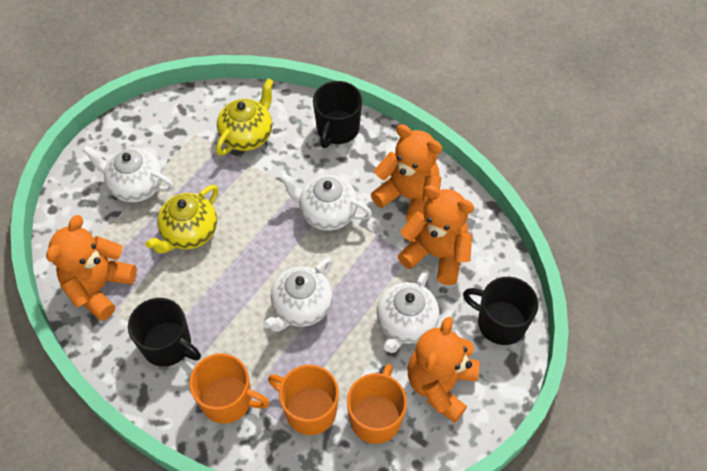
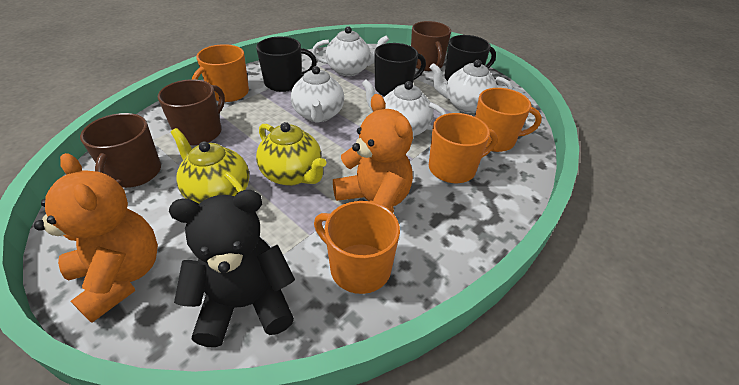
black teddy bear: 0 -> 1
brown mug: 0 -> 3
orange mug: 3 -> 4
orange teddy bear: 4 -> 2

